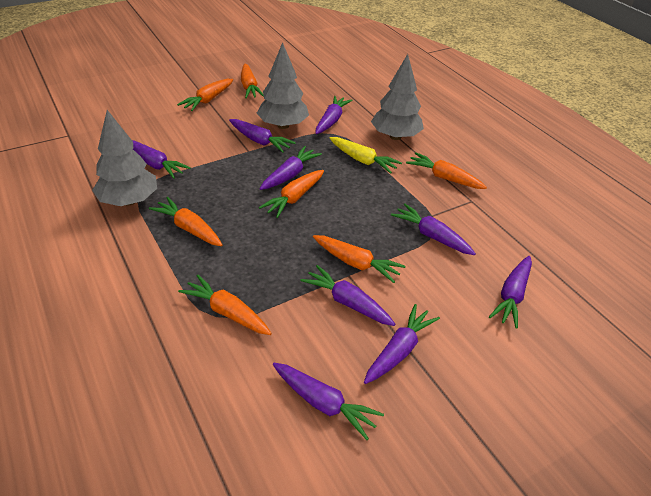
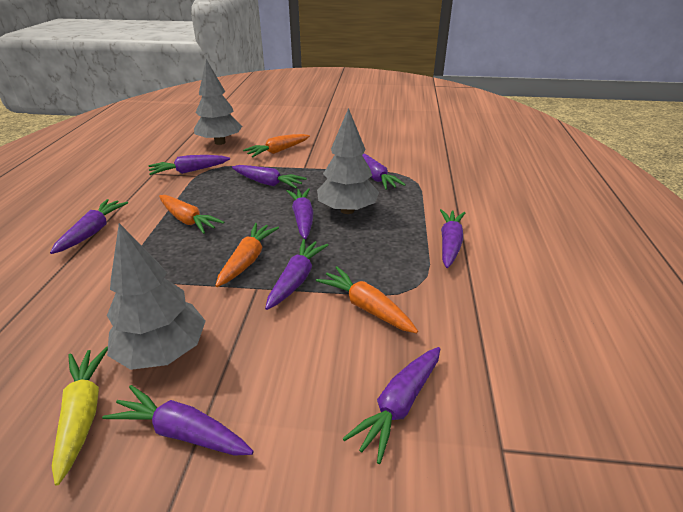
orange carrot: 7 -> 4

